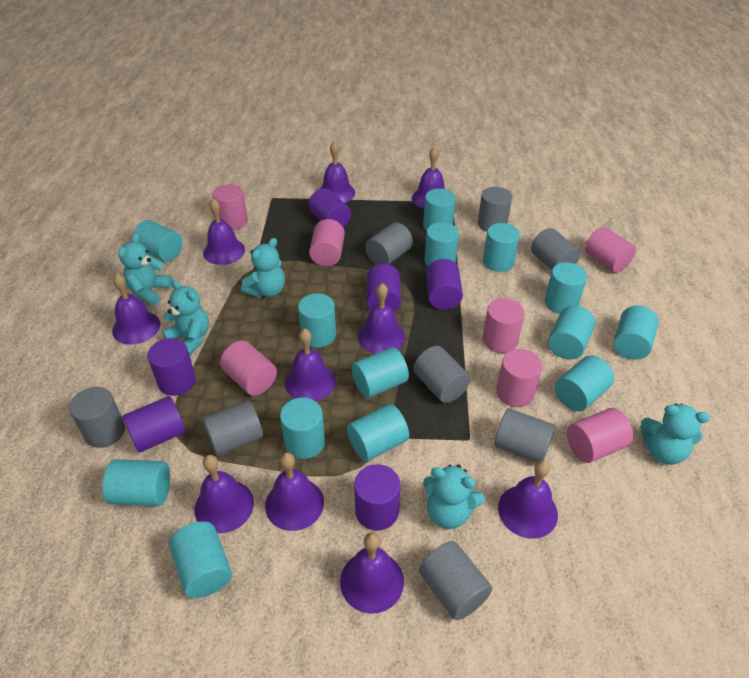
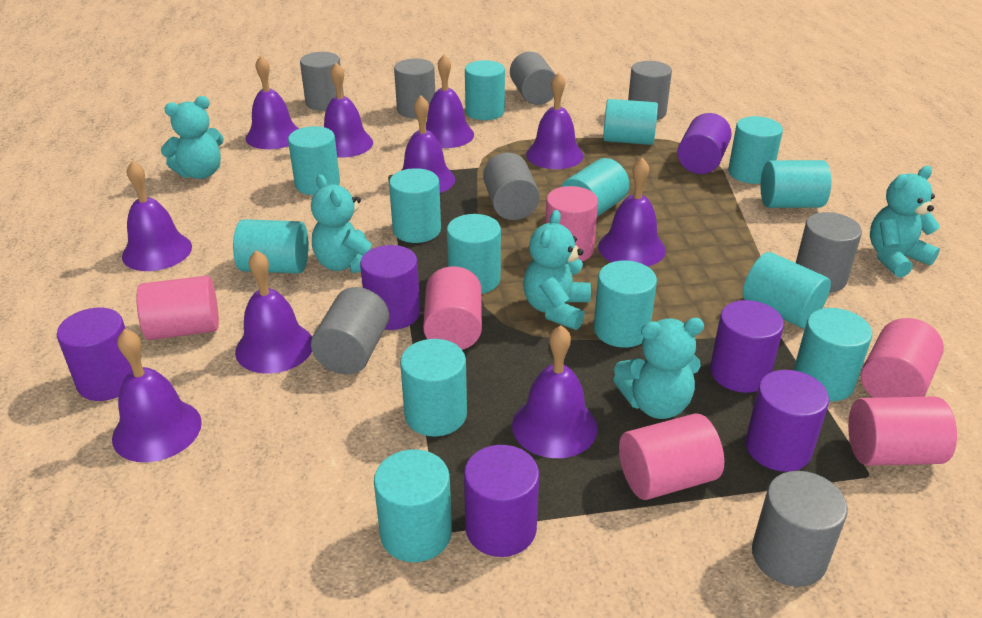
pink cylinder: 7 -> 6

